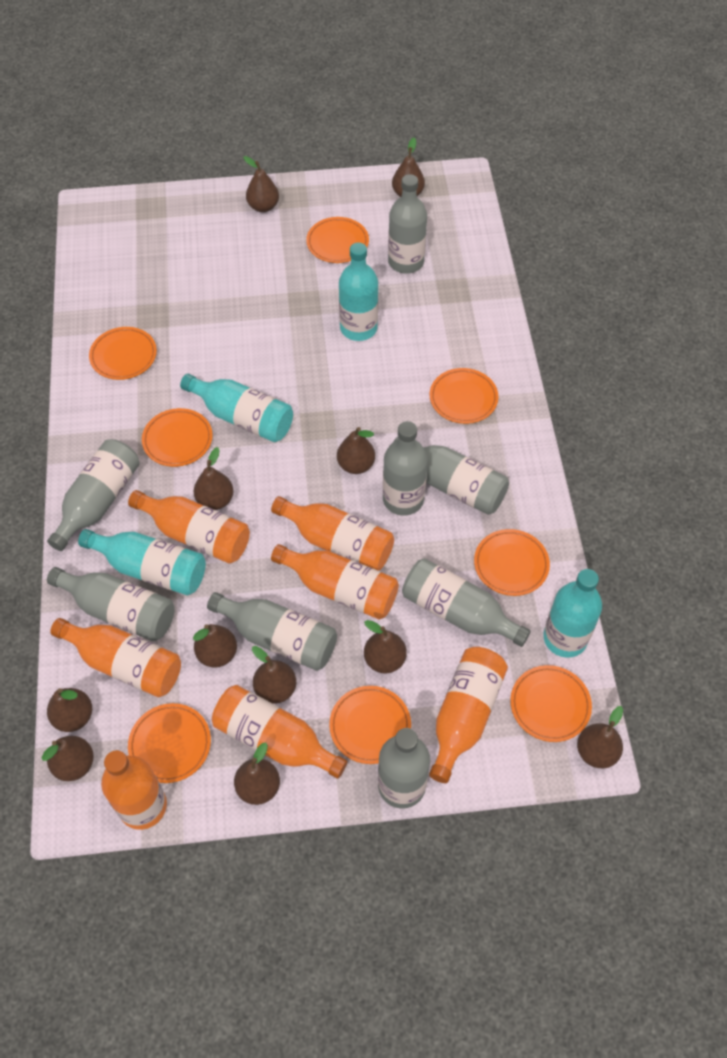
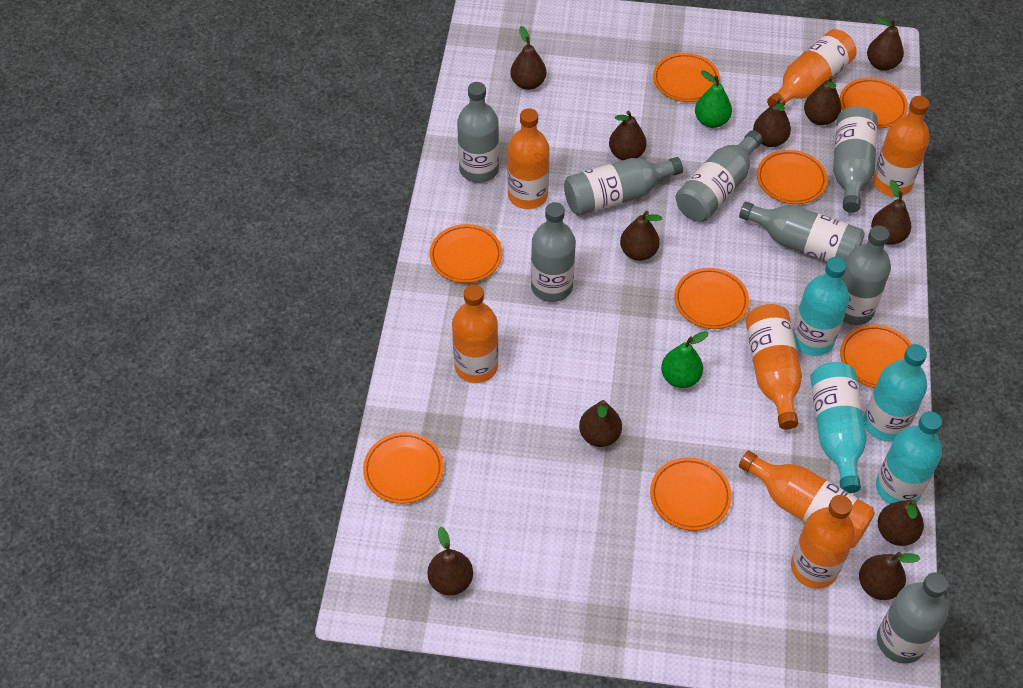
green pear: 0 -> 2

